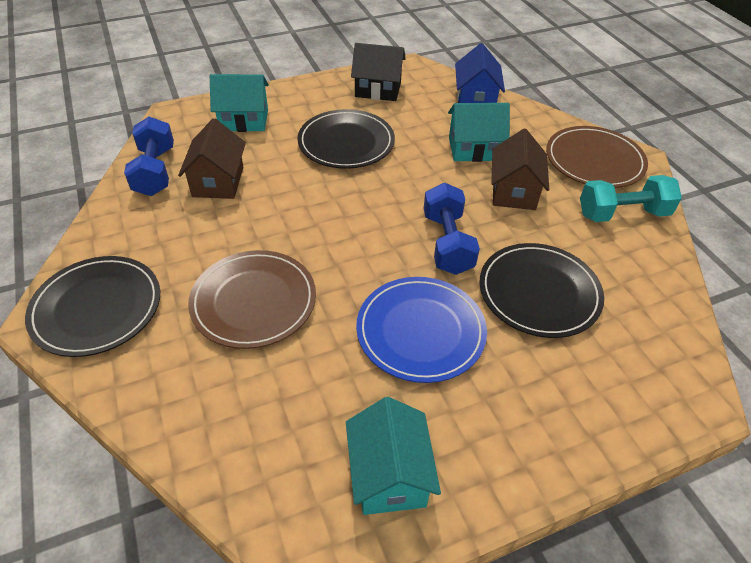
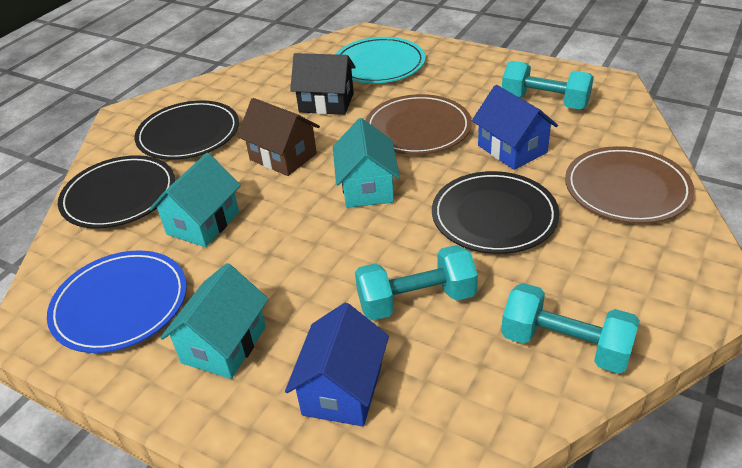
blue dumbbell: 2 -> 0
blue house: 1 -> 2
brown house: 2 -> 1
turquoise dumbbell: 1 -> 3
turquoise plate: 0 -> 1

